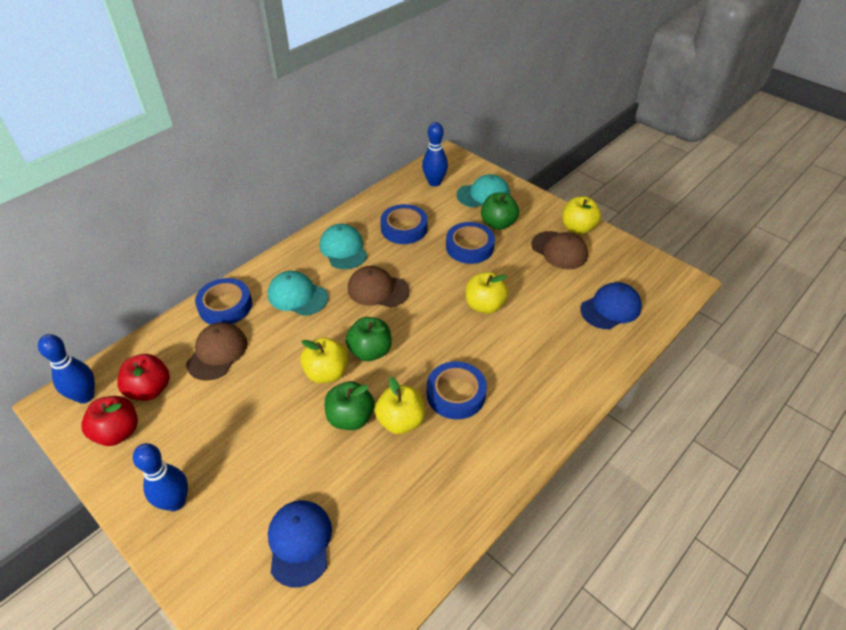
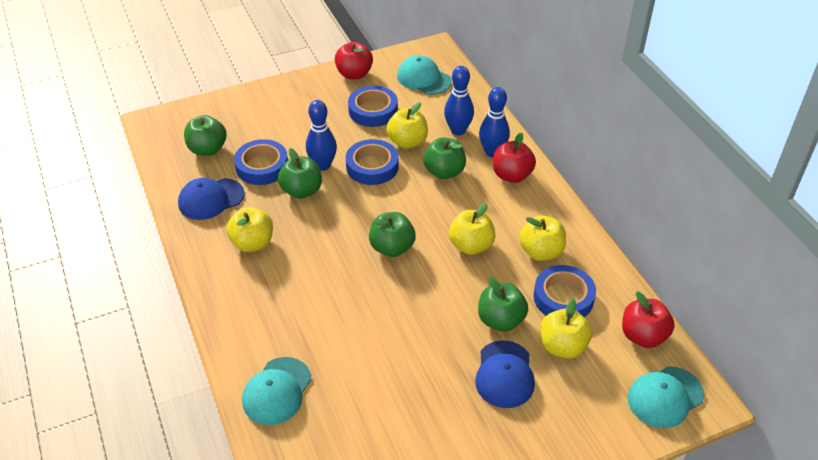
brown cap: 3 -> 0
green apple: 3 -> 5
red apple: 2 -> 3
yellow apple: 4 -> 5

